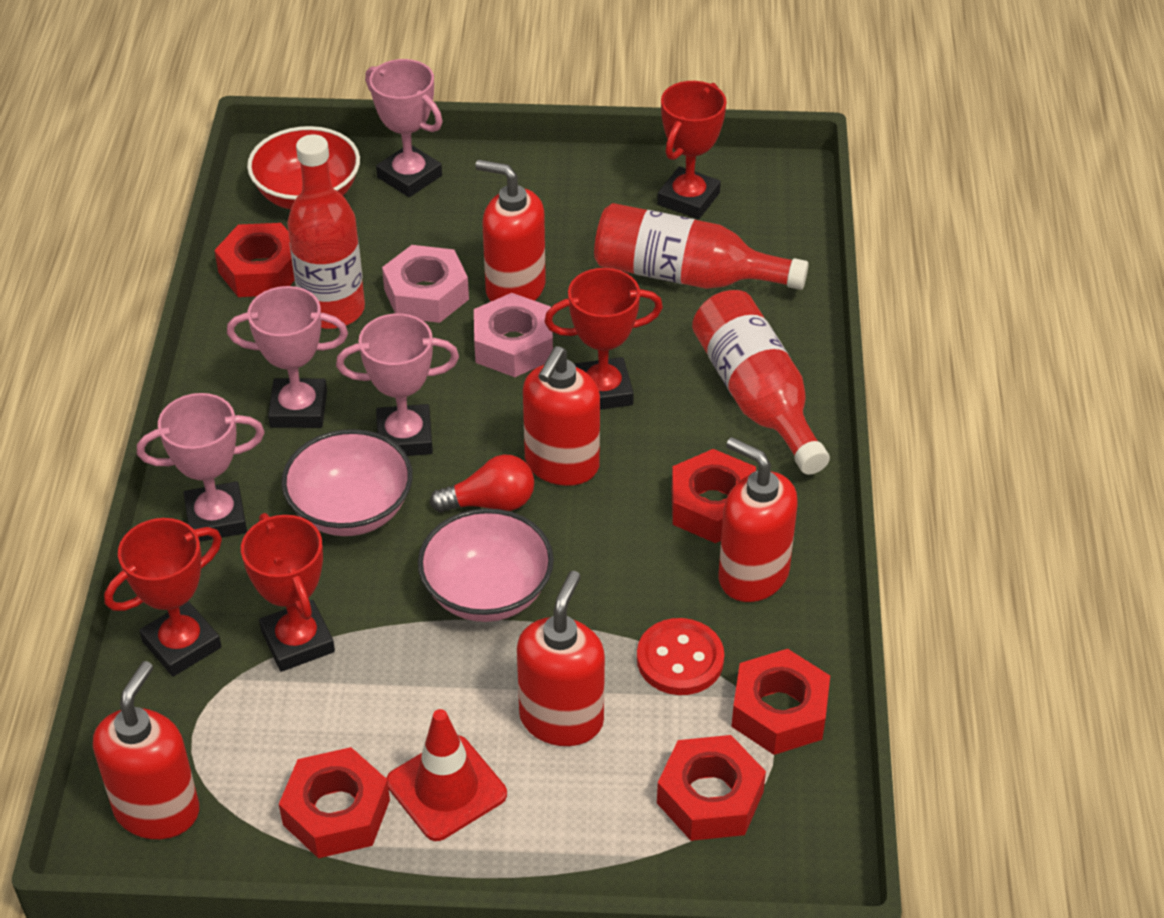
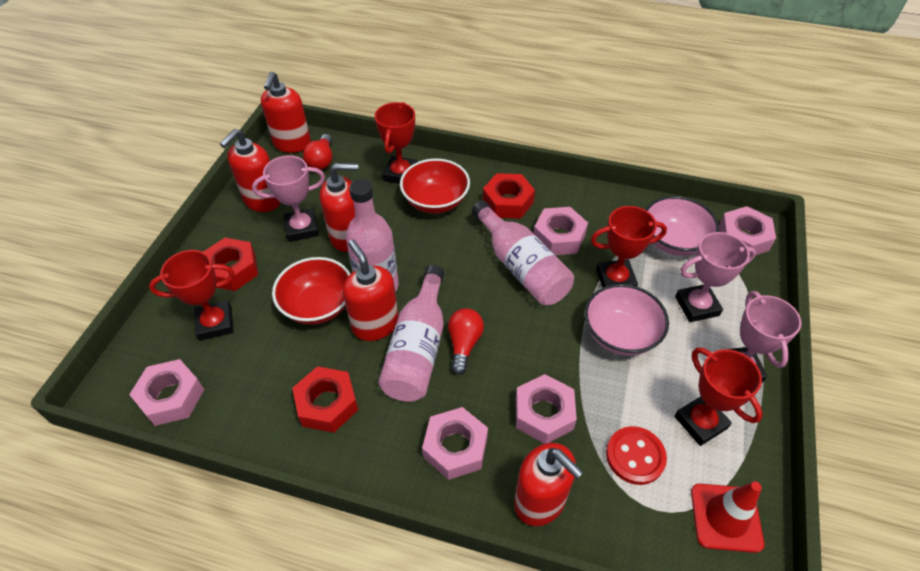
pink bottle: 0 -> 3
pink nut: 2 -> 5
pink trophy: 4 -> 3
red bottle: 3 -> 0
red bowl: 1 -> 2
red light bulb: 1 -> 2
red nut: 5 -> 3

